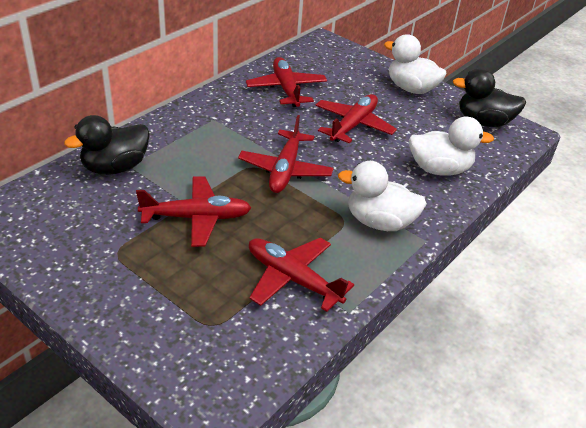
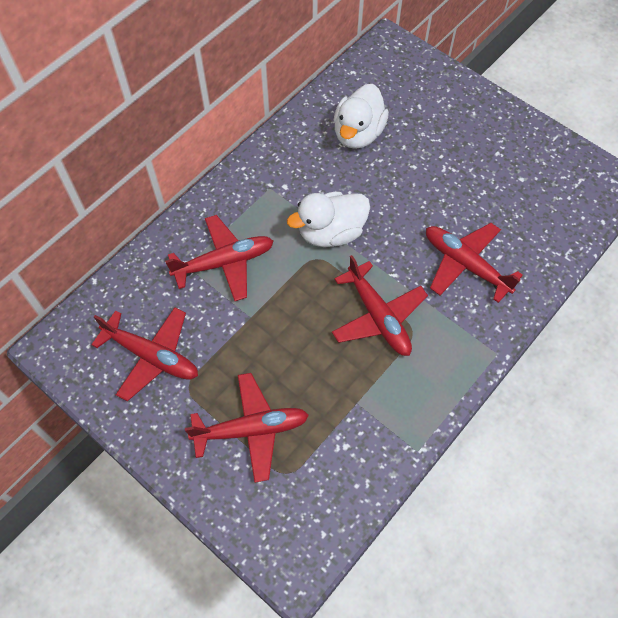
black duck: 2 -> 0
white duck: 3 -> 2

